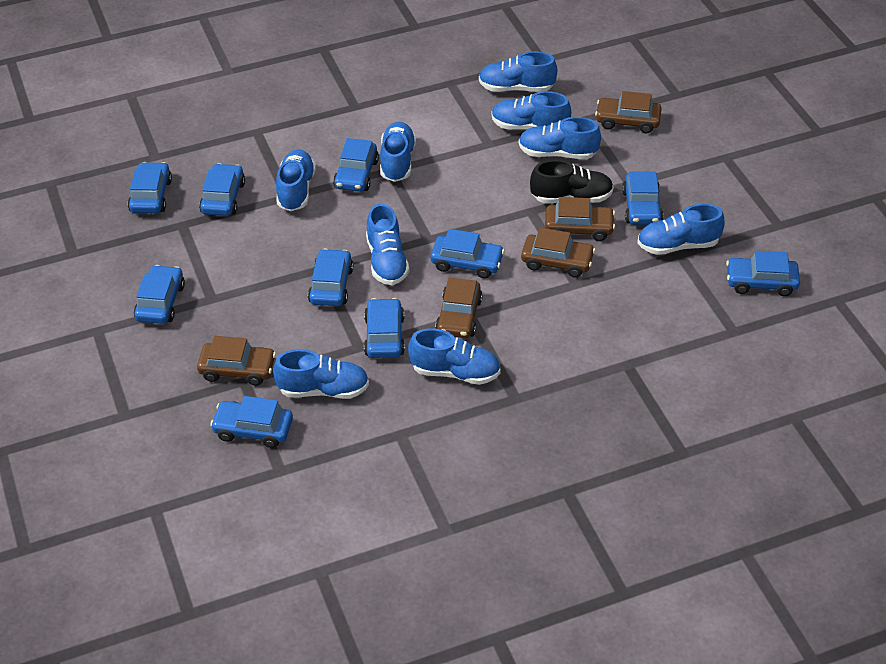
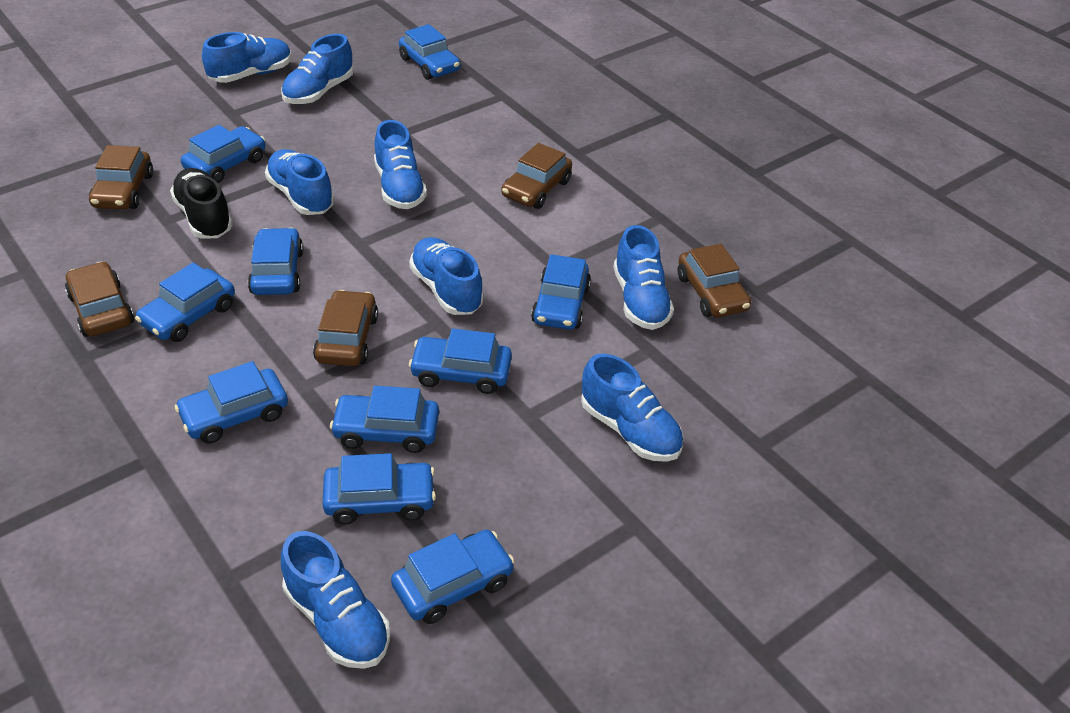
blue shoe: 9 -> 8

